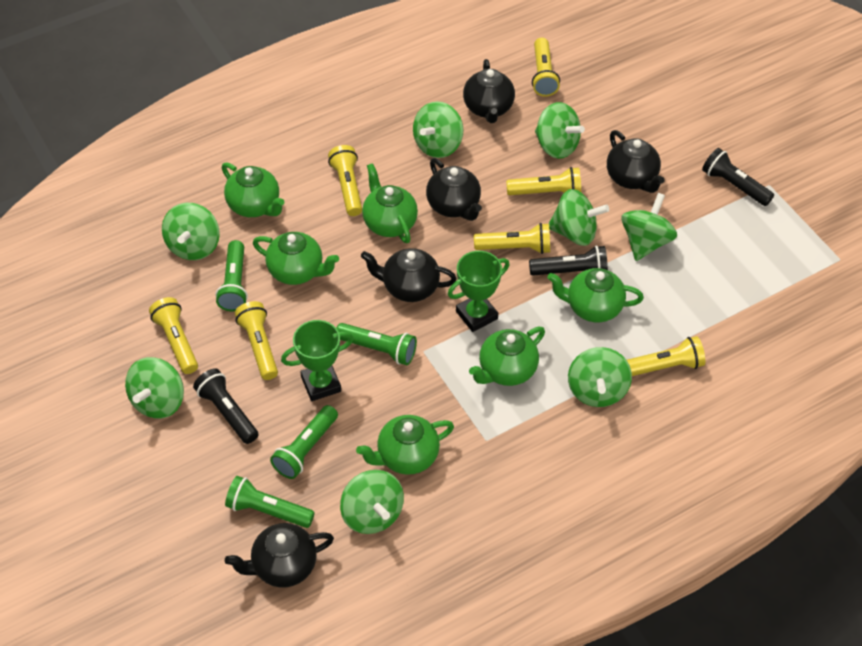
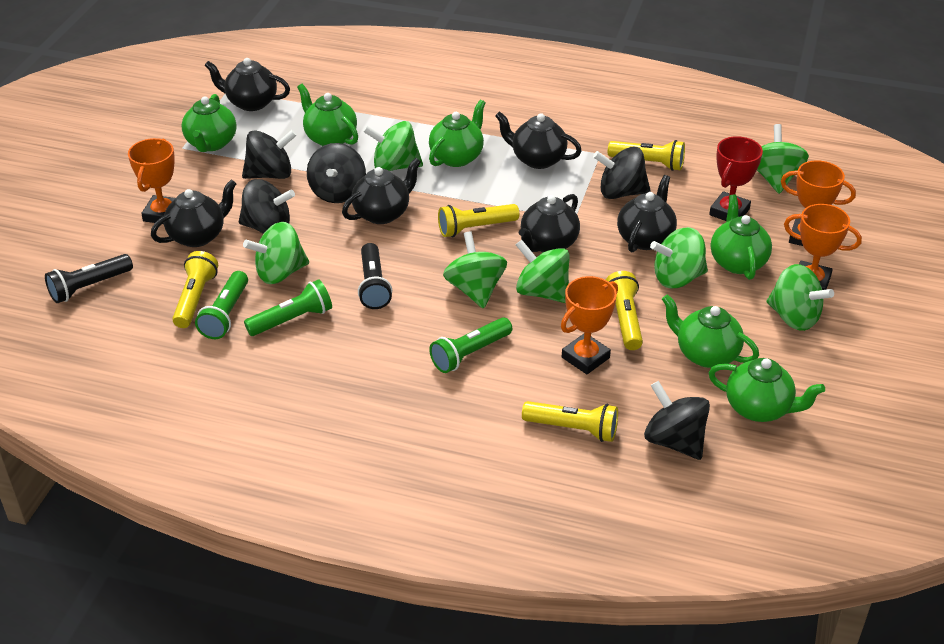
black flashlight: 3 -> 2
black spinning top: 0 -> 5
black teapot: 5 -> 6
green flashlight: 4 -> 3
green spinning top: 8 -> 7
green trophy: 2 -> 0
orange trophy: 0 -> 4
red trophy: 0 -> 1
yellow flashlight: 7 -> 5

